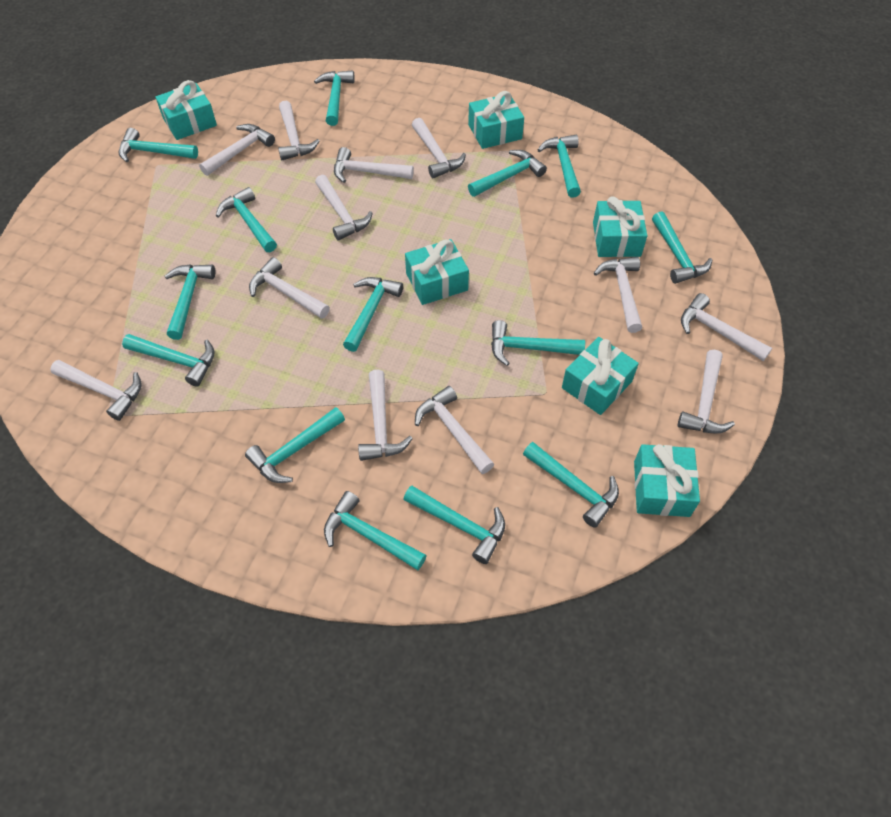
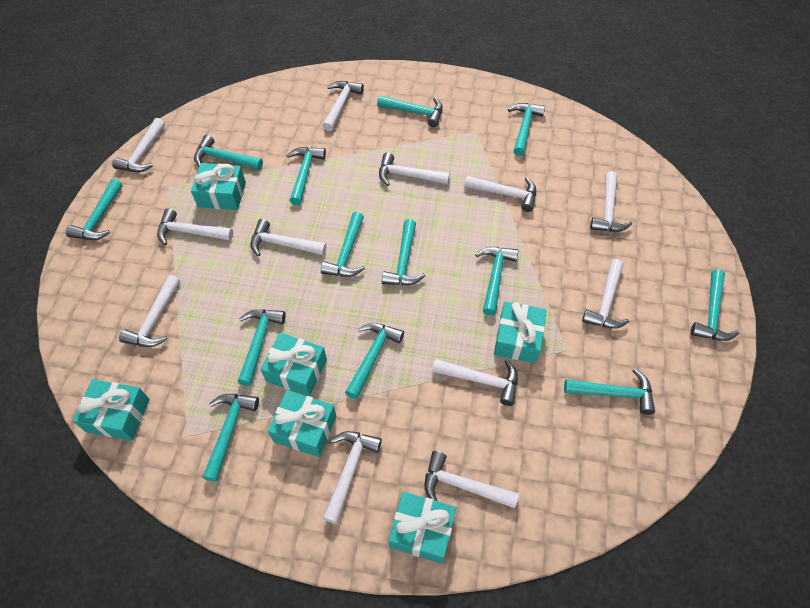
turquoise hammer: 14 -> 13

